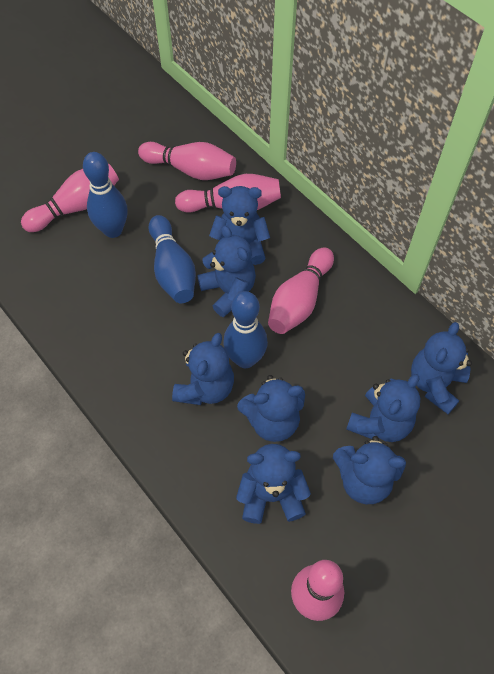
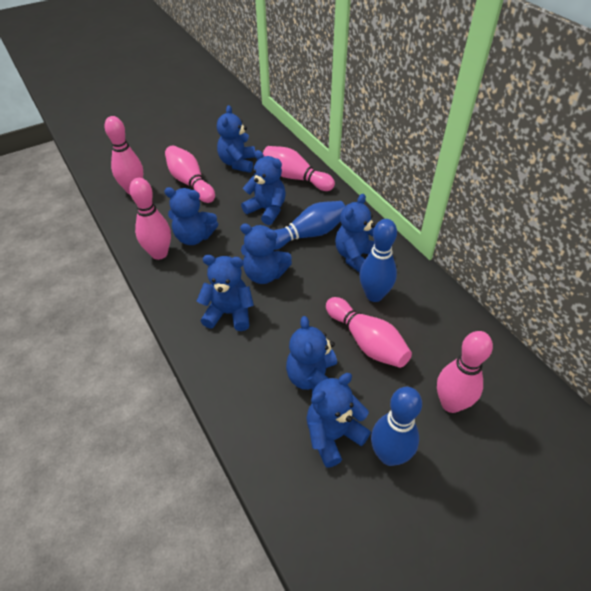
pink bowling pin: 5 -> 6

